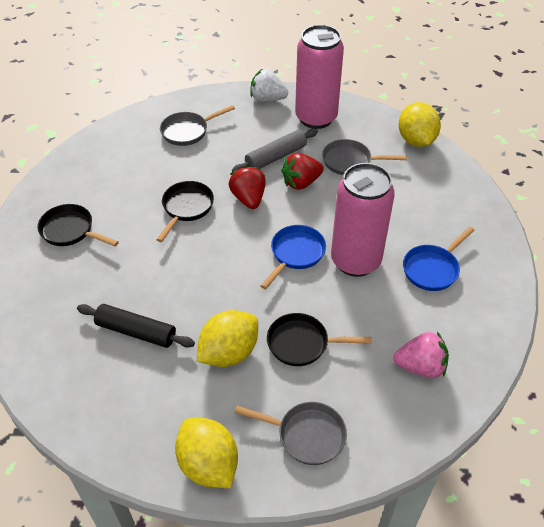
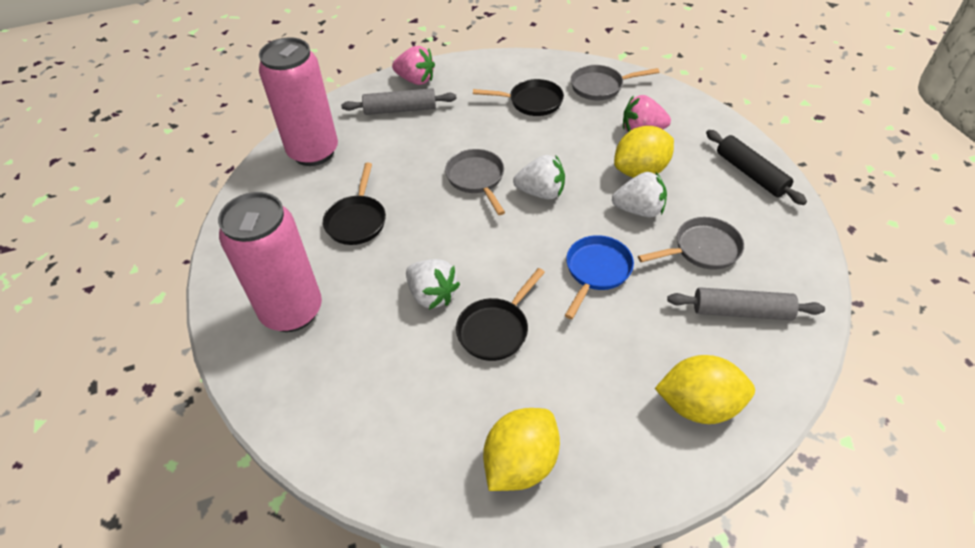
blue pan: 2 -> 1
grey rolling pin: 1 -> 2
pink strawberry: 1 -> 2
red strawberry: 2 -> 0
white strawberry: 1 -> 3

